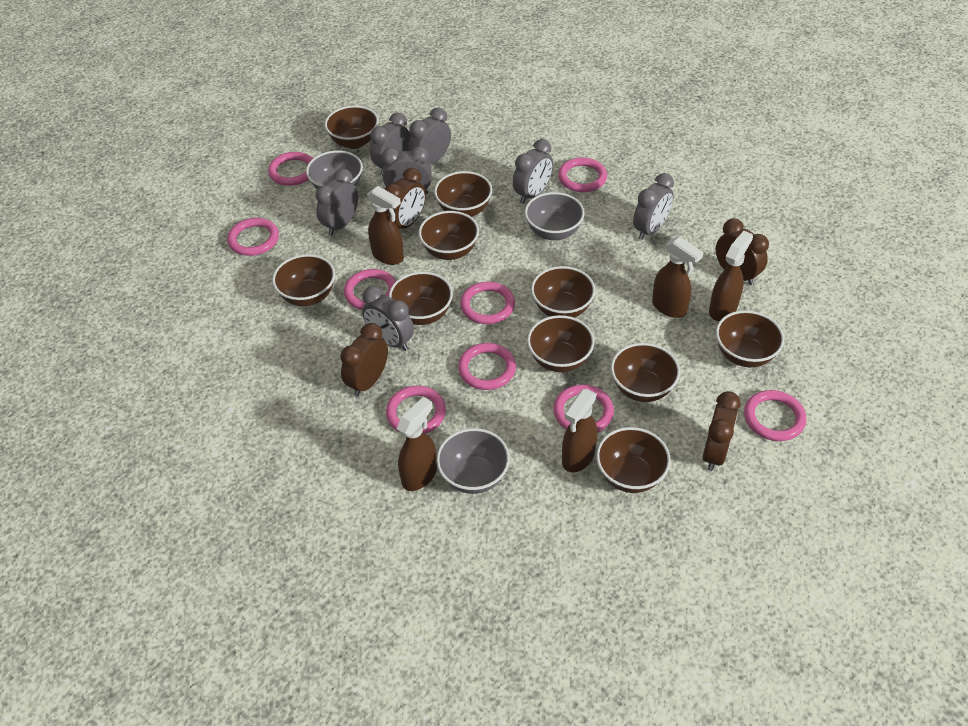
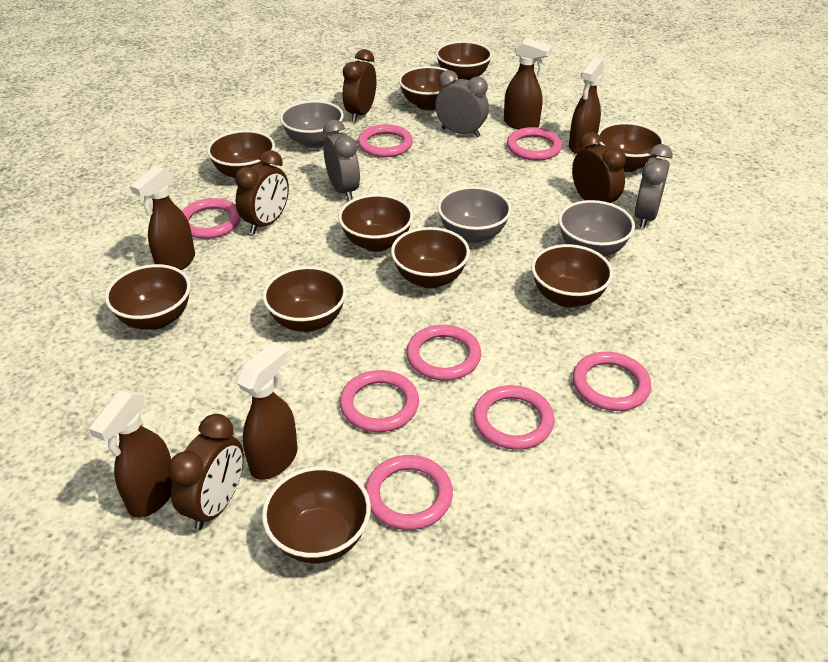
grey clock: 7 -> 3
pink ring: 9 -> 8

